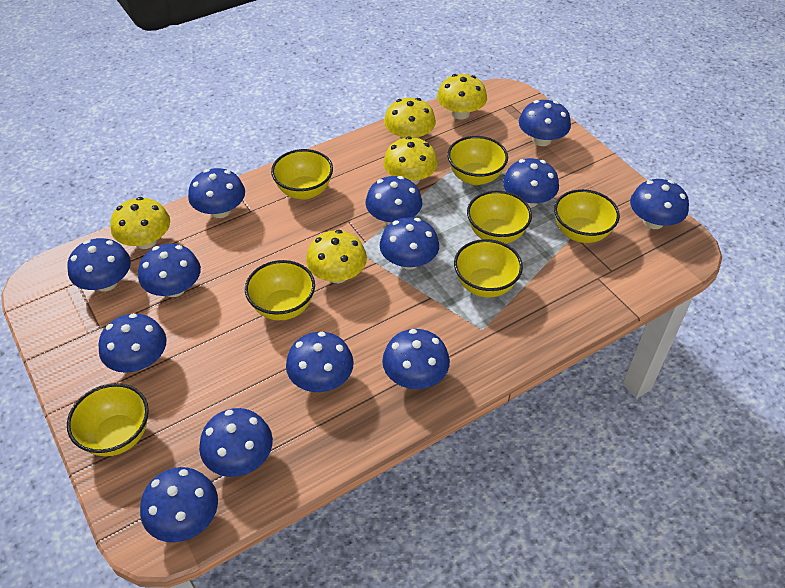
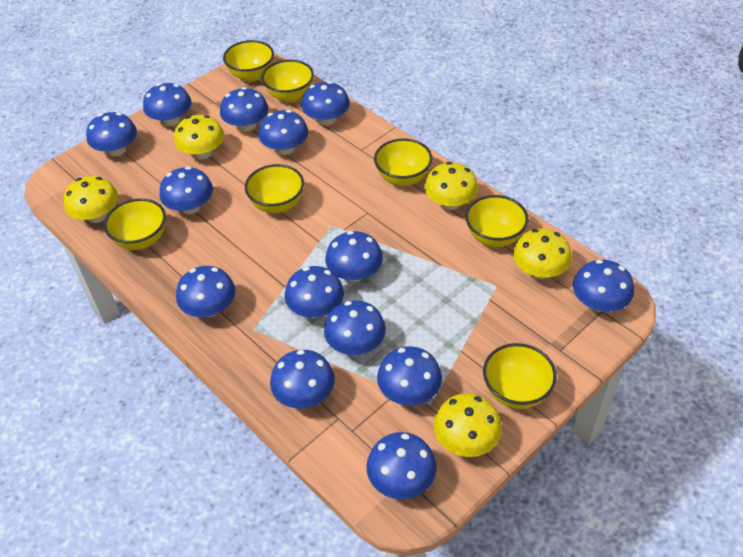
blue mushroom: 13 -> 14

